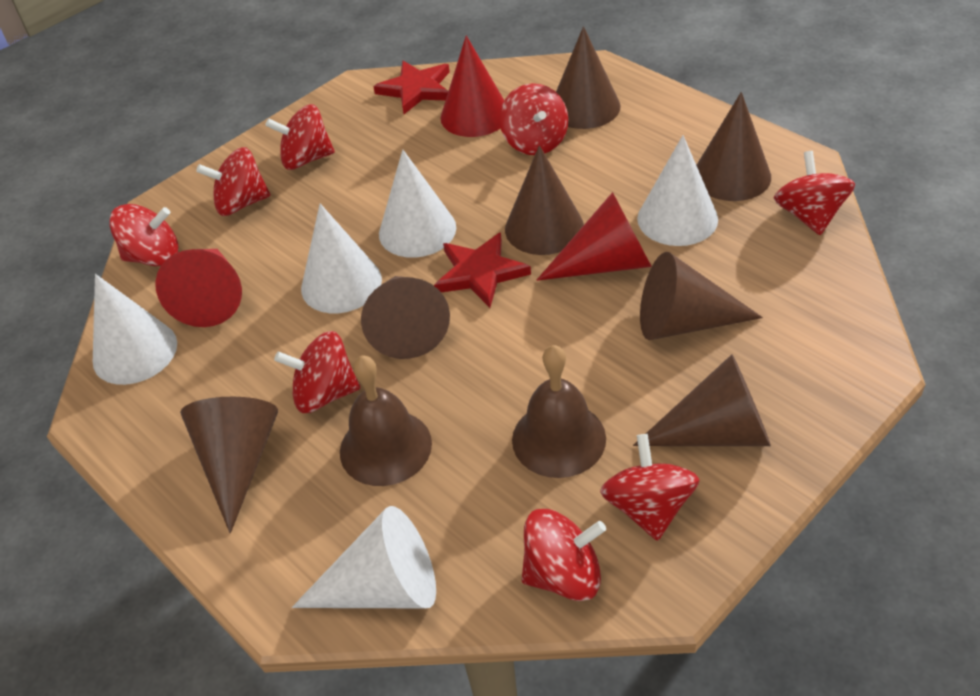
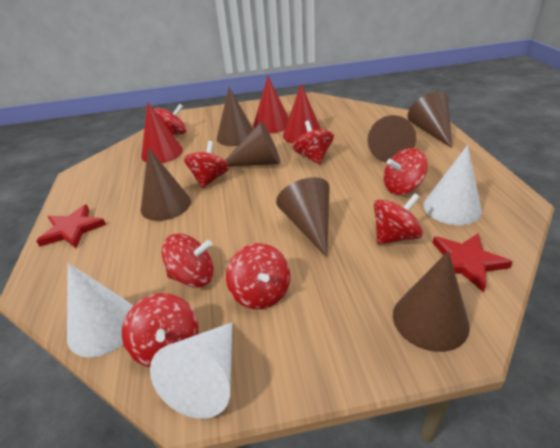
brown bell: 2 -> 0
white cone: 5 -> 3

